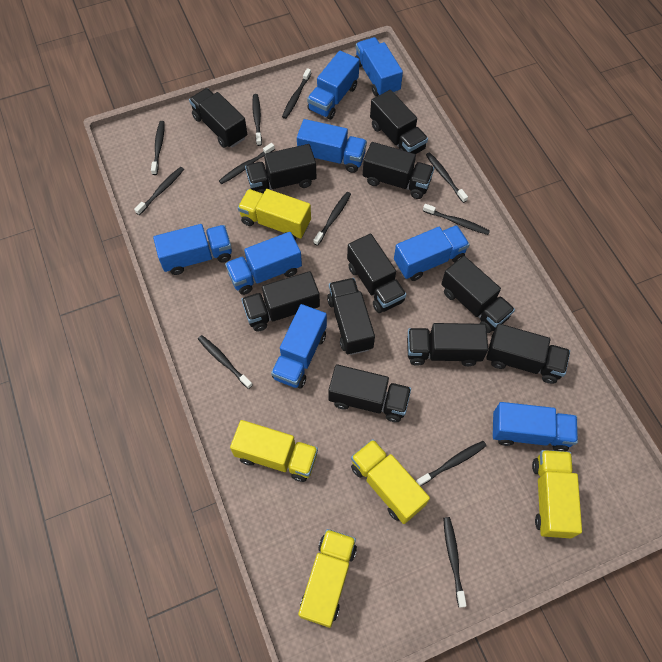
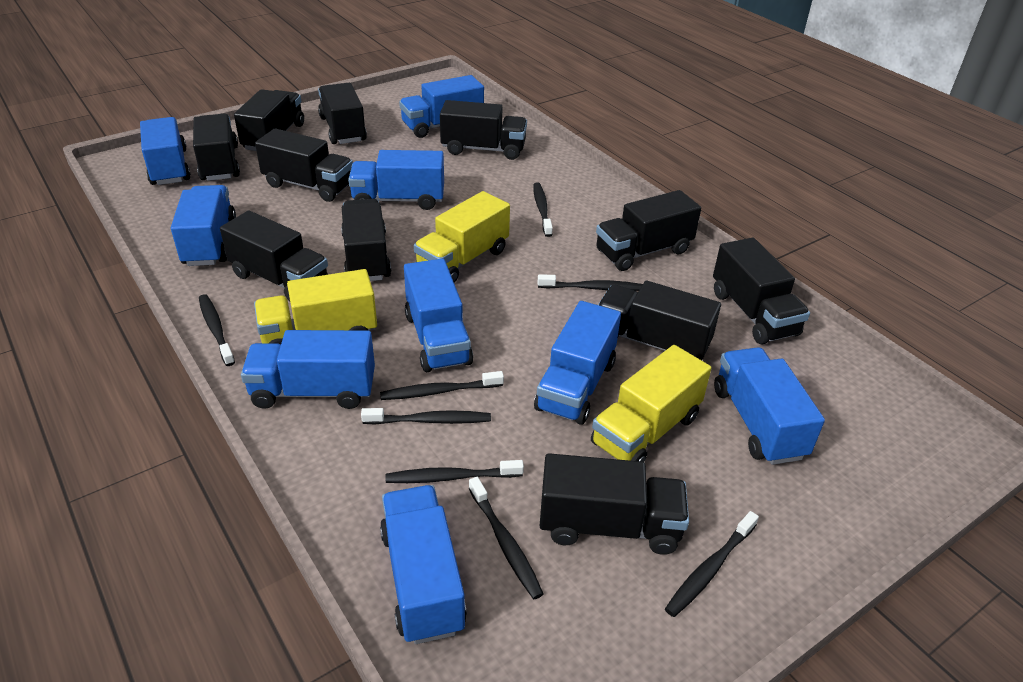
black toothbrush: 11 -> 8
blue truck: 8 -> 9
yellow truck: 5 -> 3

